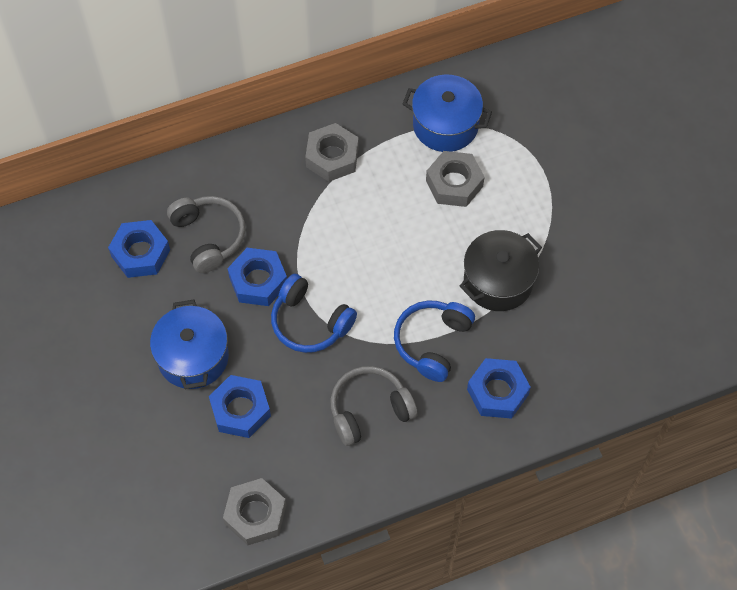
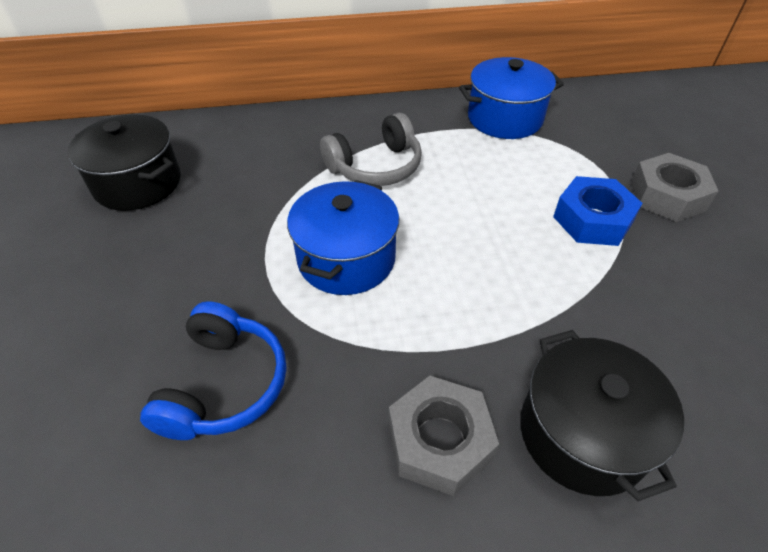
black pot: 1 -> 2
blue headphones: 2 -> 1
blue nut: 4 -> 1
grey headphones: 2 -> 1
grey nut: 3 -> 2

